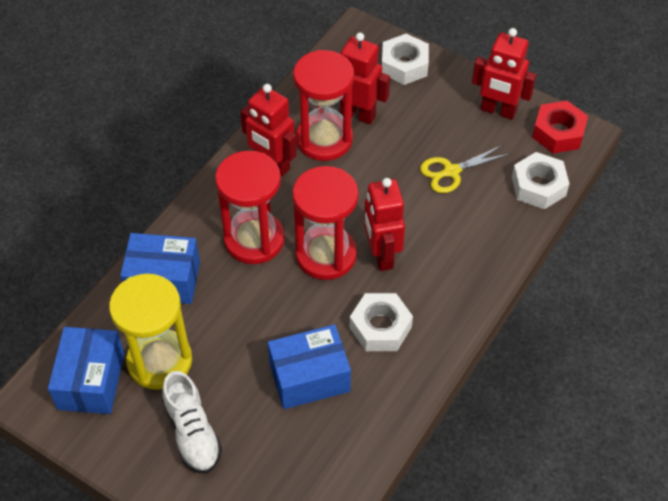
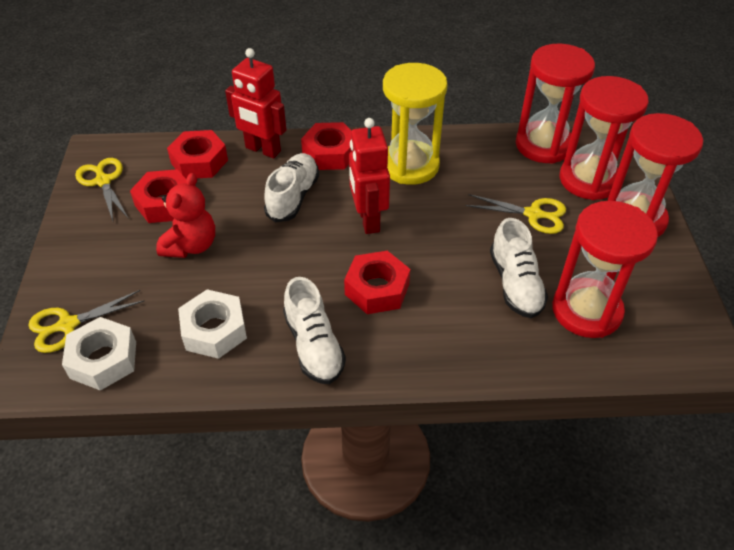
blue box: 3 -> 0
red hourglass: 3 -> 4
red nut: 1 -> 4
red robot: 4 -> 2
red teddy bear: 0 -> 1
white nut: 3 -> 2
white shoe: 1 -> 3
yellow scissors: 1 -> 3

